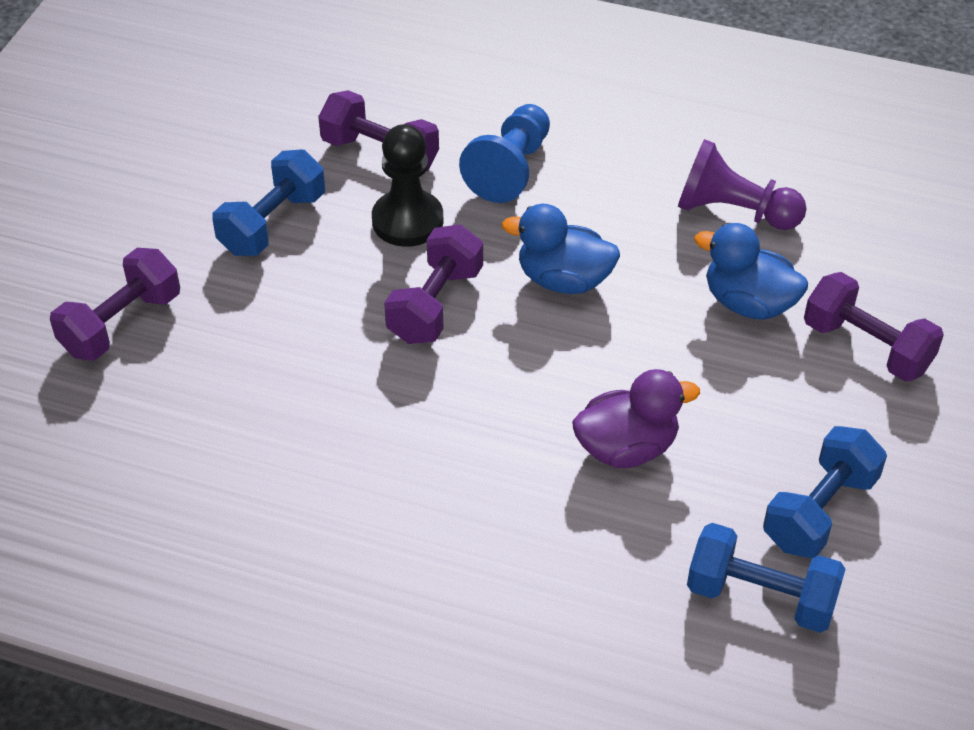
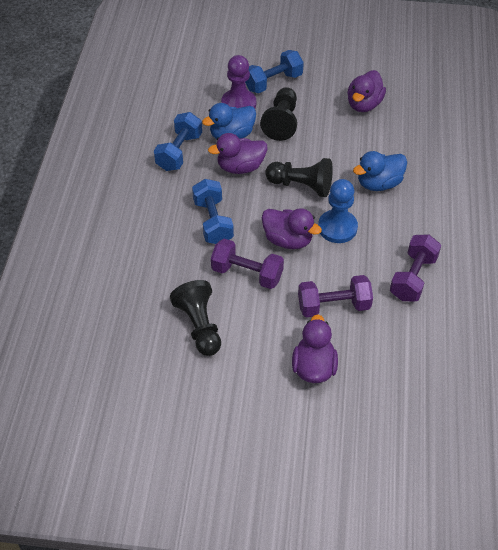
black pawn: 1 -> 3
purple duck: 1 -> 4
purple dumbbell: 4 -> 3

